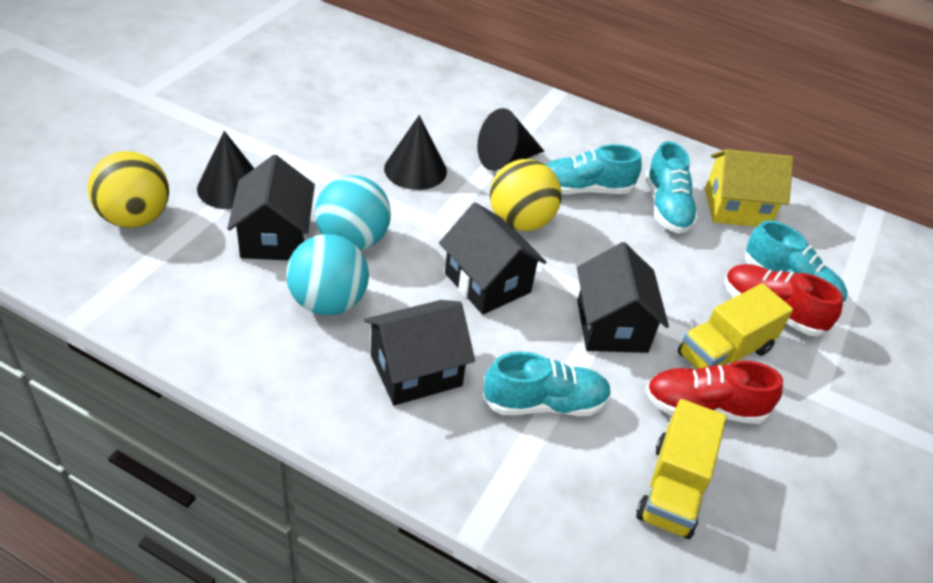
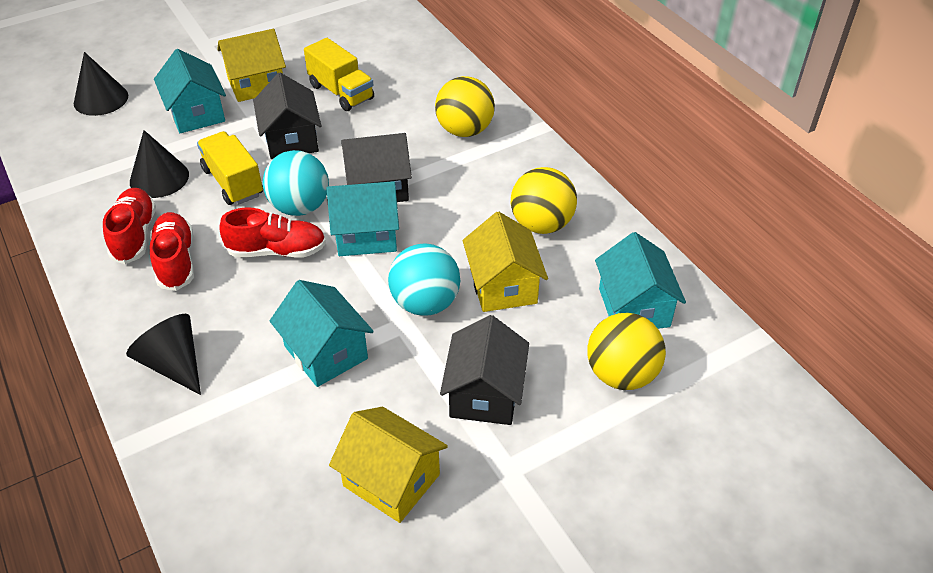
black house: 4 -> 3
red shoe: 2 -> 3
turquoise house: 0 -> 4
turquoise shoe: 4 -> 0
yellow ball: 2 -> 3
yellow house: 1 -> 3

